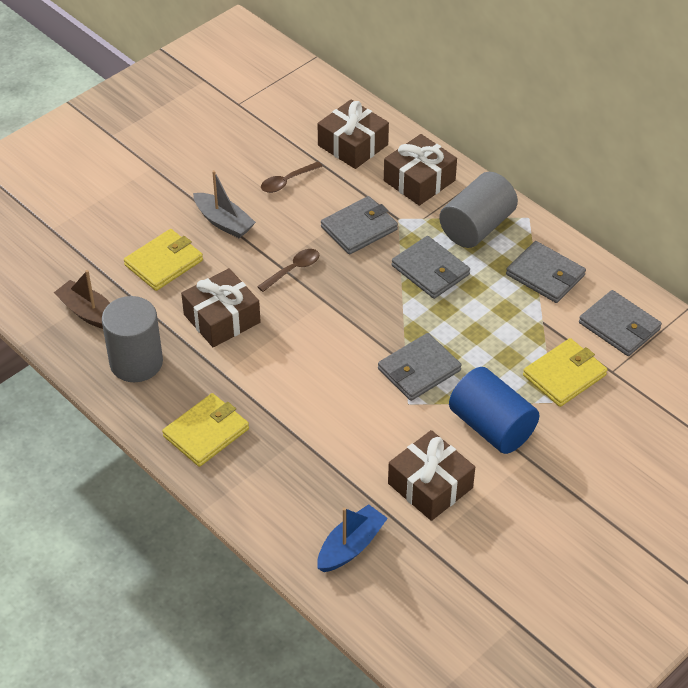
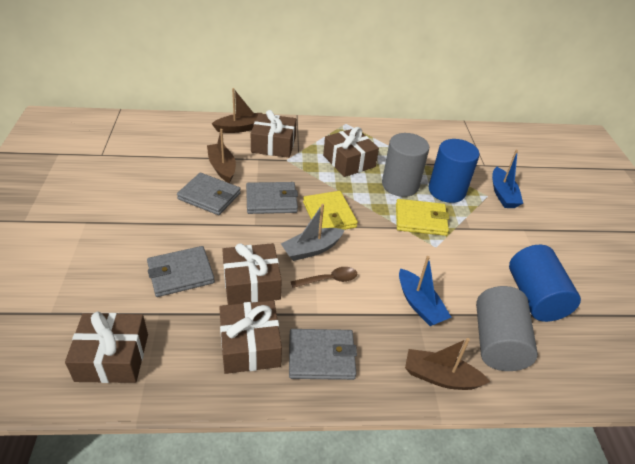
blue boat: 1 -> 2
blue cylinder: 1 -> 2
brown boat: 1 -> 3
brown gift: 4 -> 5
brown spoon: 2 -> 1
grey wallet: 5 -> 4
yellow wallet: 3 -> 2

